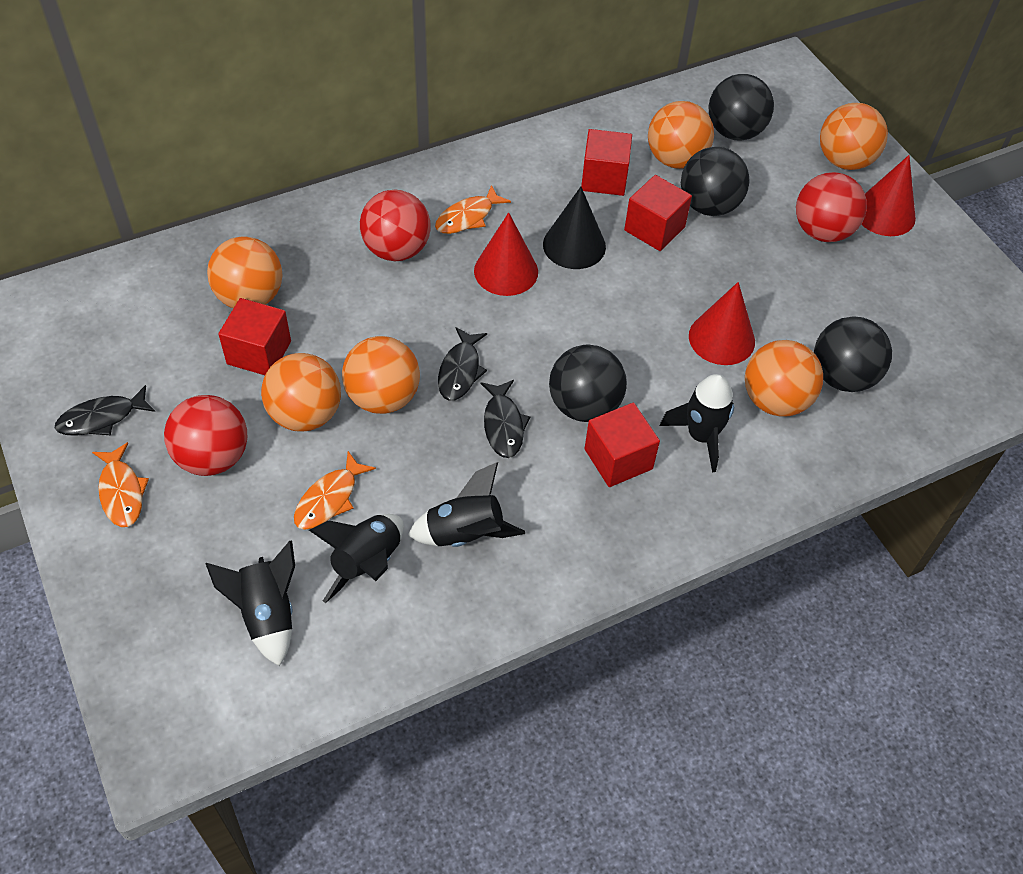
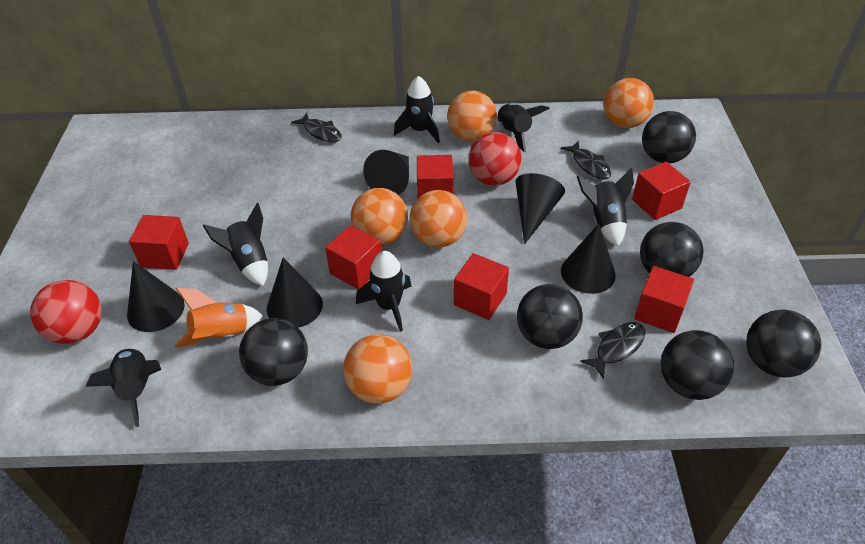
black ball: 4 -> 6
black cone: 1 -> 5
black rocket: 4 -> 6
orange ball: 6 -> 5
orange fish: 3 -> 0
orange rocket: 0 -> 1
red ball: 3 -> 2
red cone: 3 -> 0
red cube: 4 -> 6

